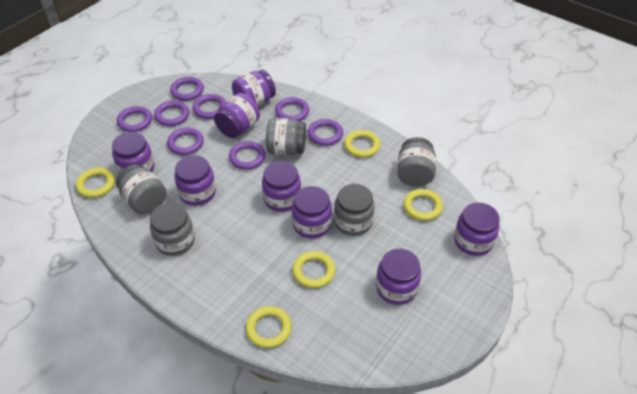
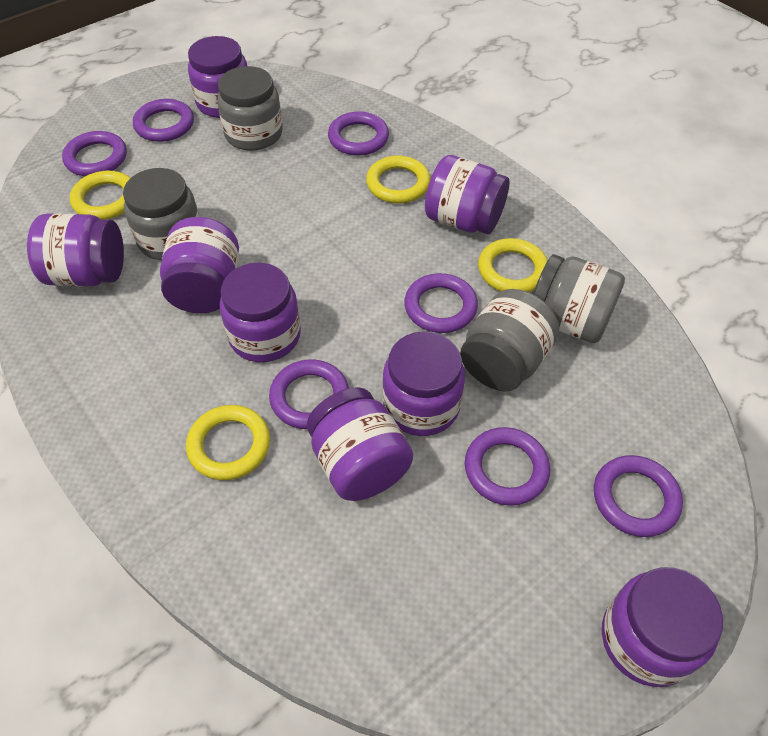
grey jar: 5 -> 4
purple ring: 8 -> 7
yellow ring: 5 -> 4

